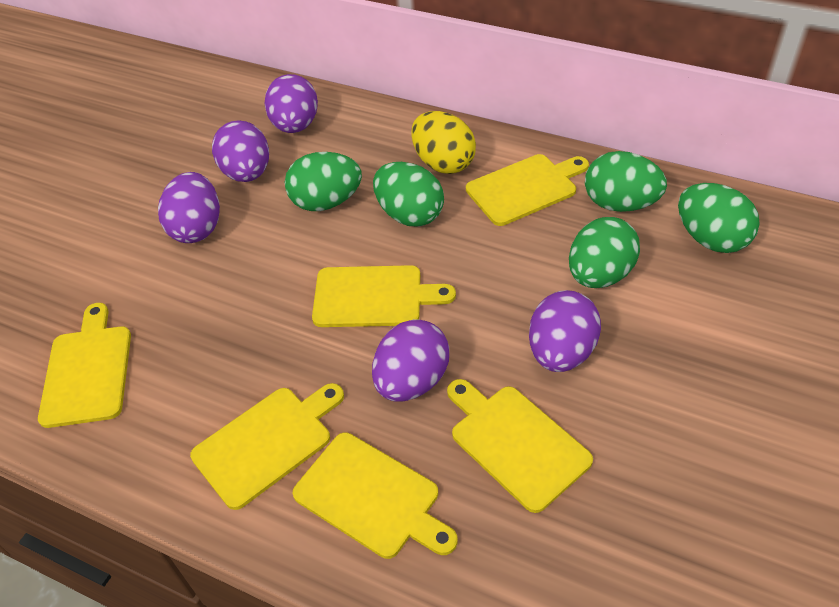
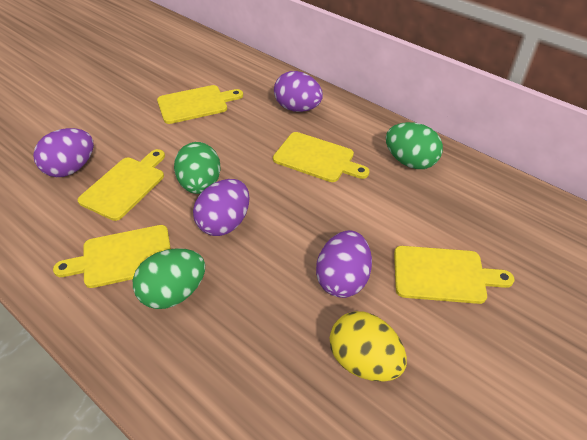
green egg: 5 -> 3
purple egg: 5 -> 4
yellow cutting board: 6 -> 5

